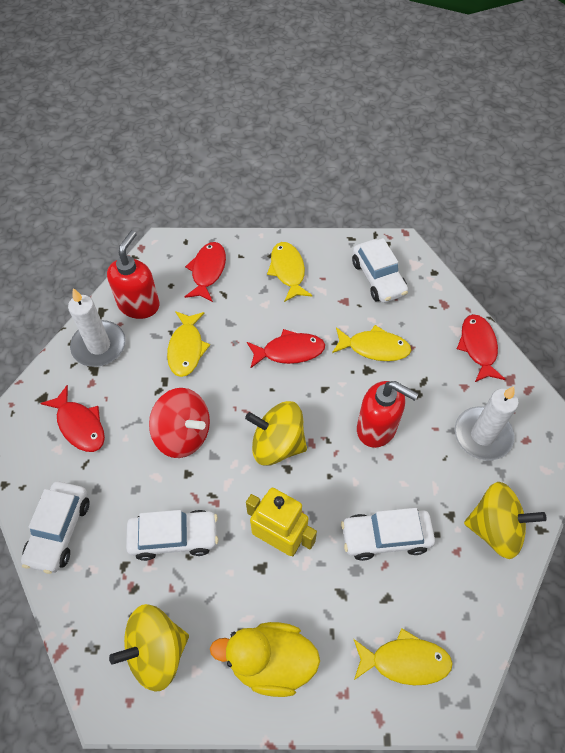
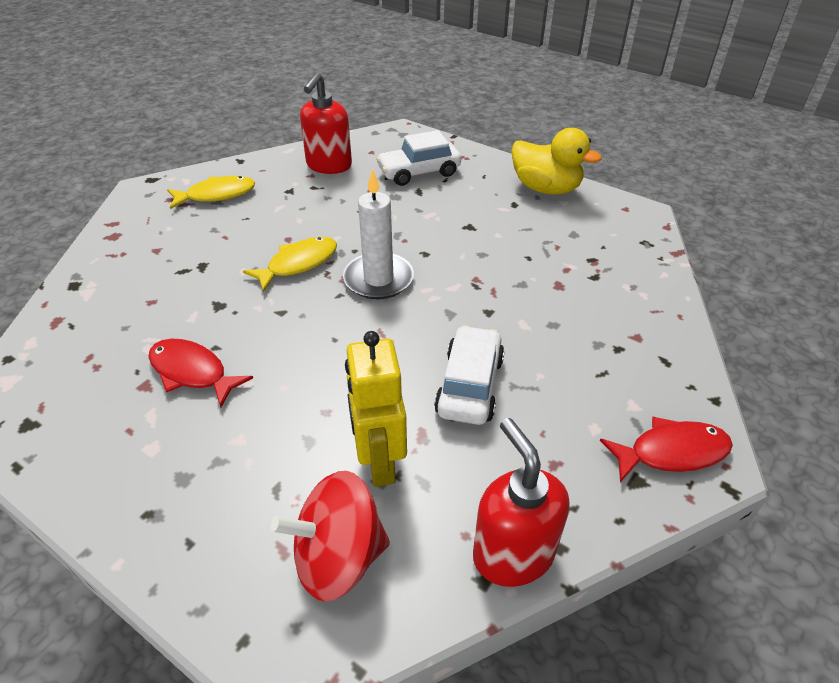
red fish: 4 -> 2
white candle: 2 -> 1
white car: 4 -> 2
yellow fish: 4 -> 2
yellow spinning top: 3 -> 0

